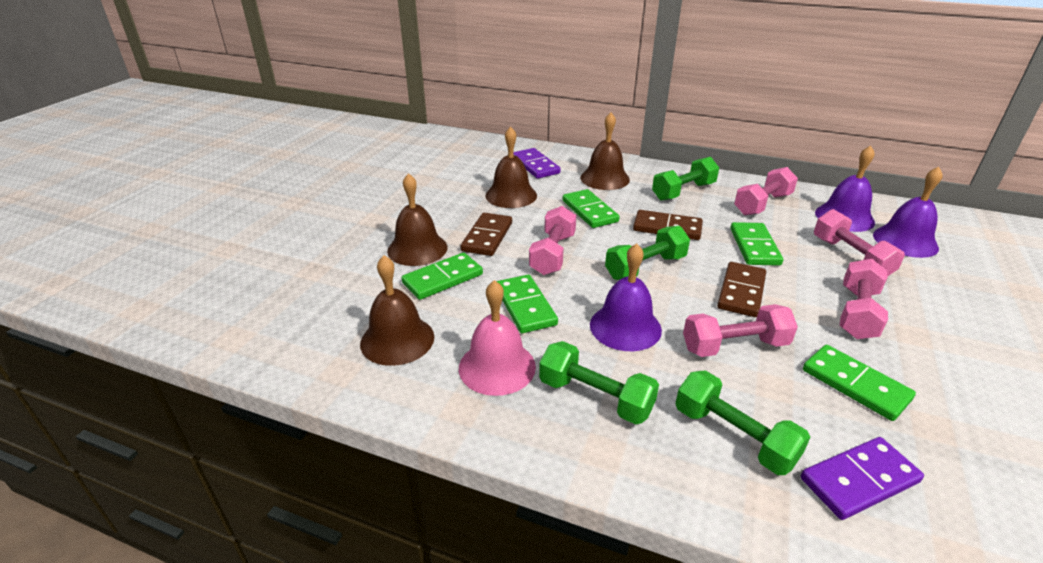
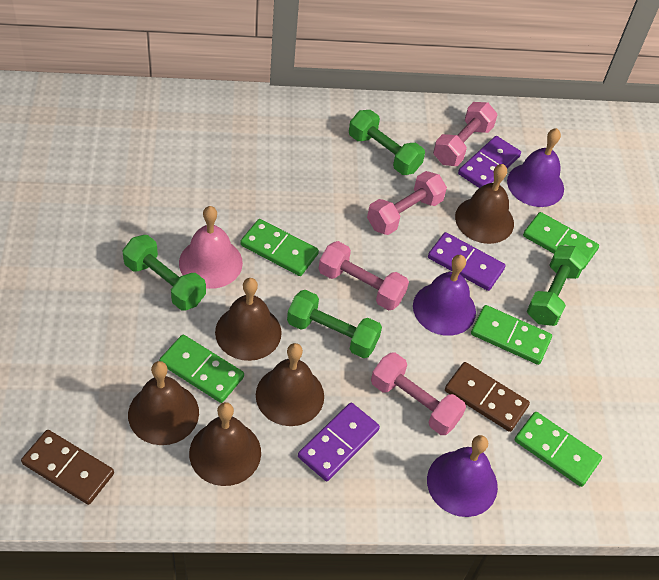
brown bell: 4 -> 5
brown domino: 3 -> 2
pink dumbbell: 5 -> 4
purple domino: 2 -> 3

